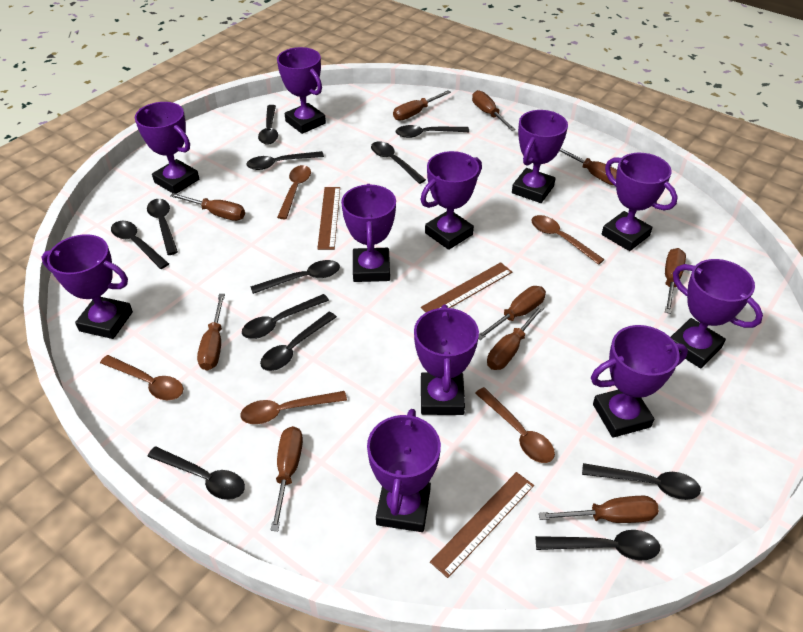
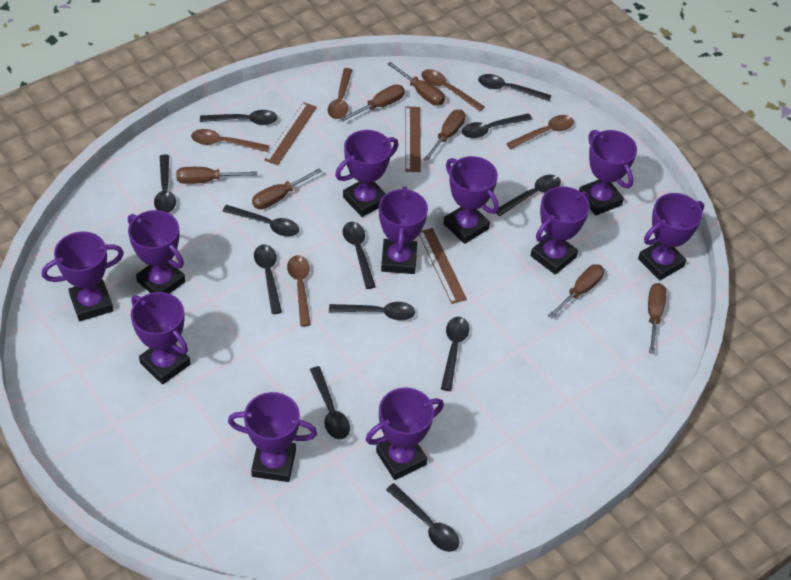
brown screwdriver: 10 -> 7

